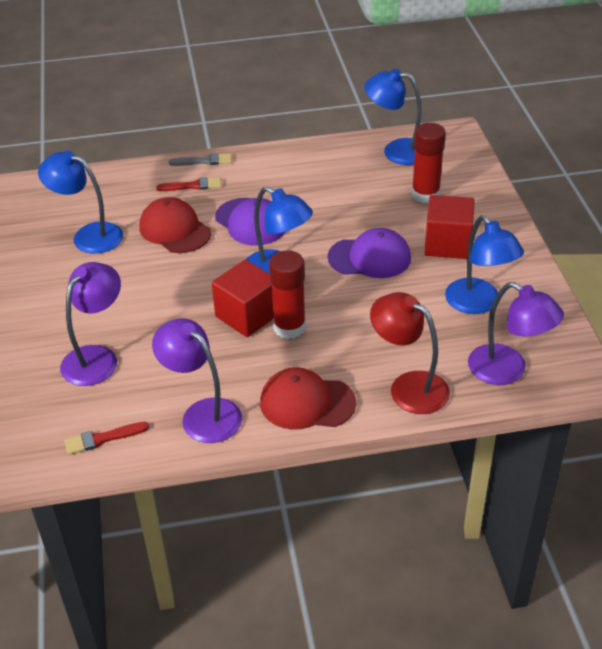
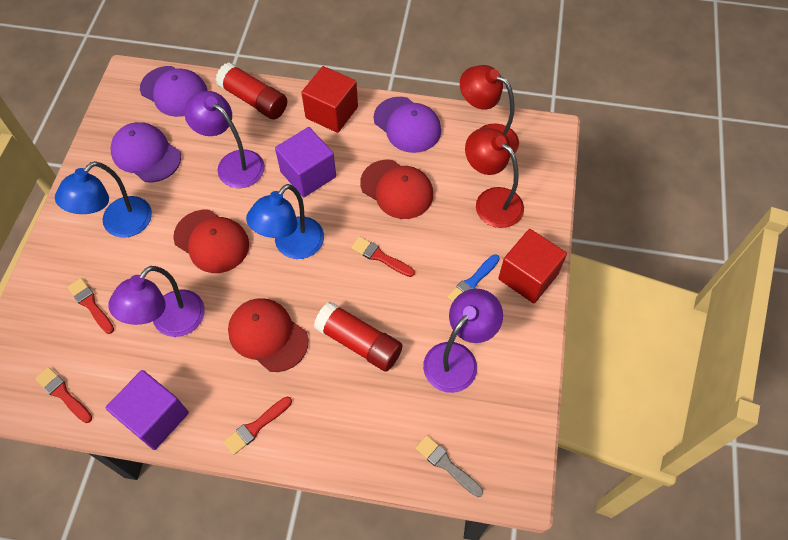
blue brush: 0 -> 1
blue lamp: 4 -> 2
purple cap: 2 -> 3
purple cube: 0 -> 2
red brush: 2 -> 4
red cap: 2 -> 3
red lamp: 1 -> 2

